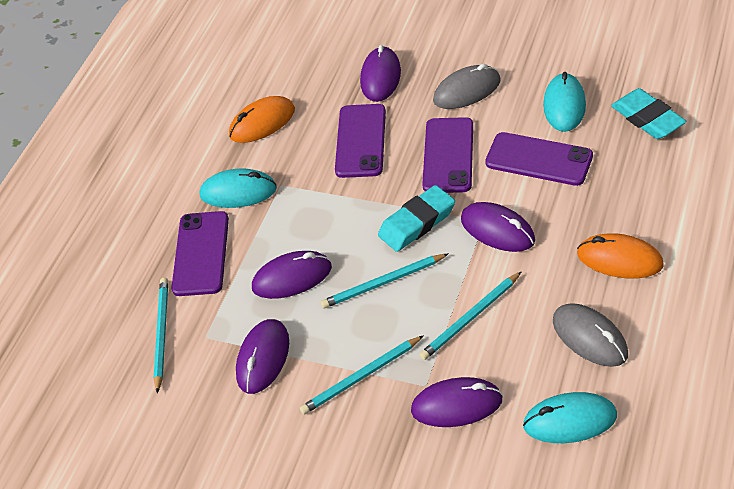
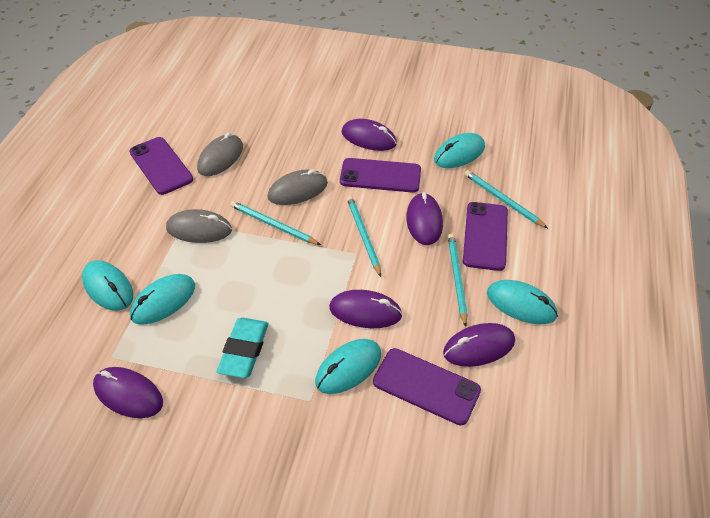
grey mouse: 2 -> 3
orange mouse: 2 -> 0
turquoise eraser: 2 -> 1
turquoise mouse: 3 -> 5

